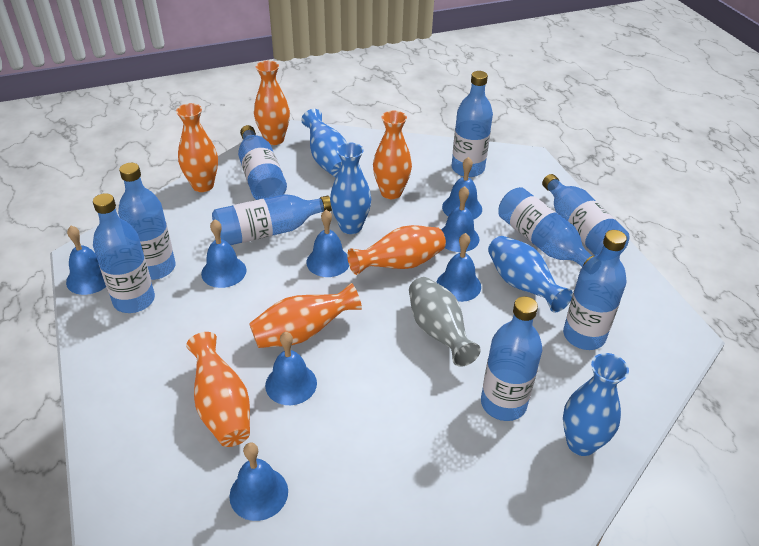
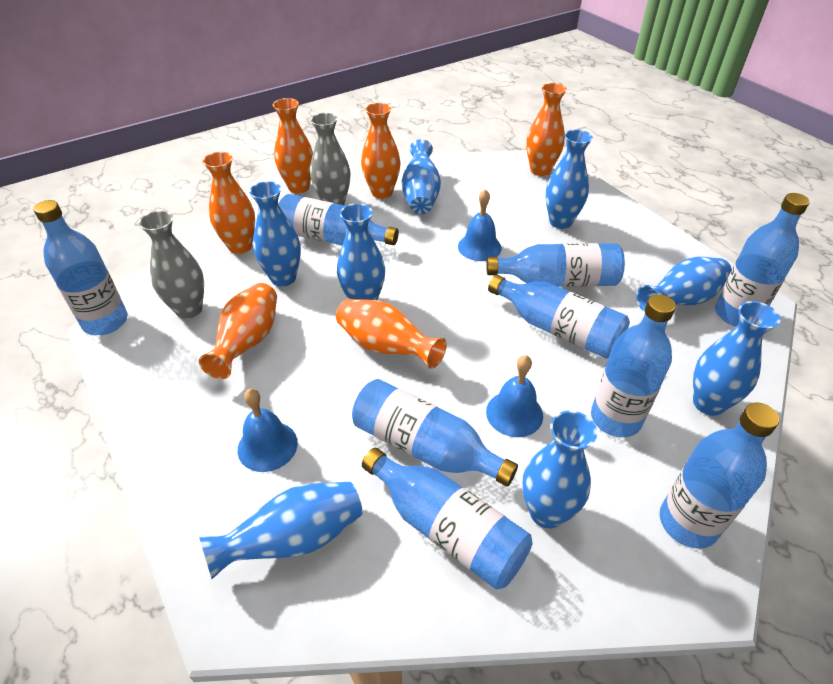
blue bell: 8 -> 3
blue vase: 4 -> 8
grey vase: 1 -> 2

